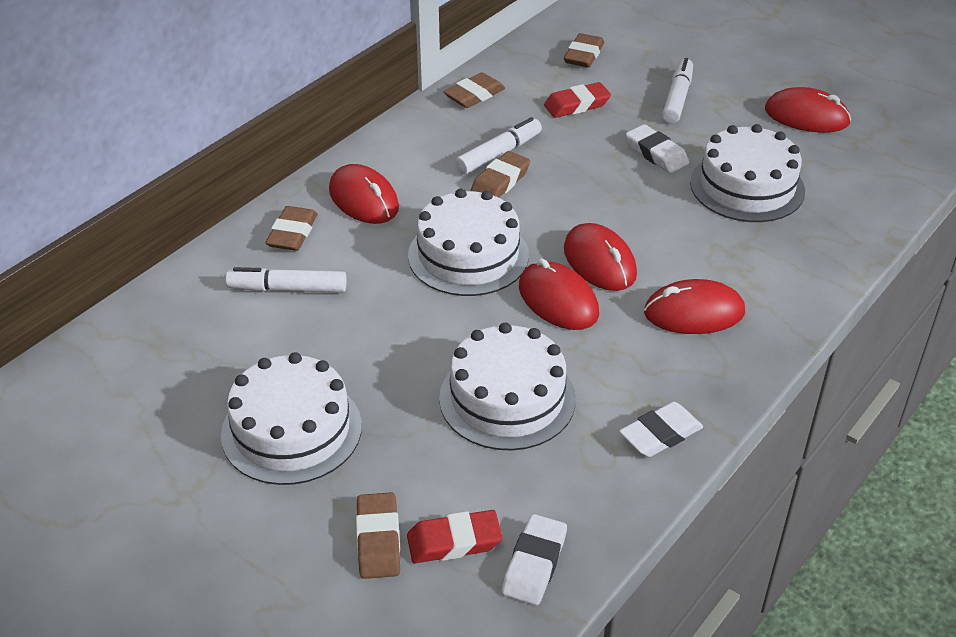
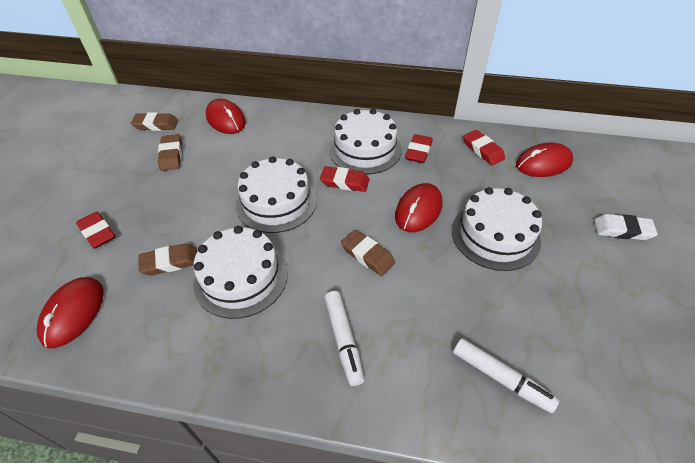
brown eraser: 5 -> 4
red eraser: 2 -> 4
red mouse: 5 -> 4
white eraser: 3 -> 1
white marker: 3 -> 2

